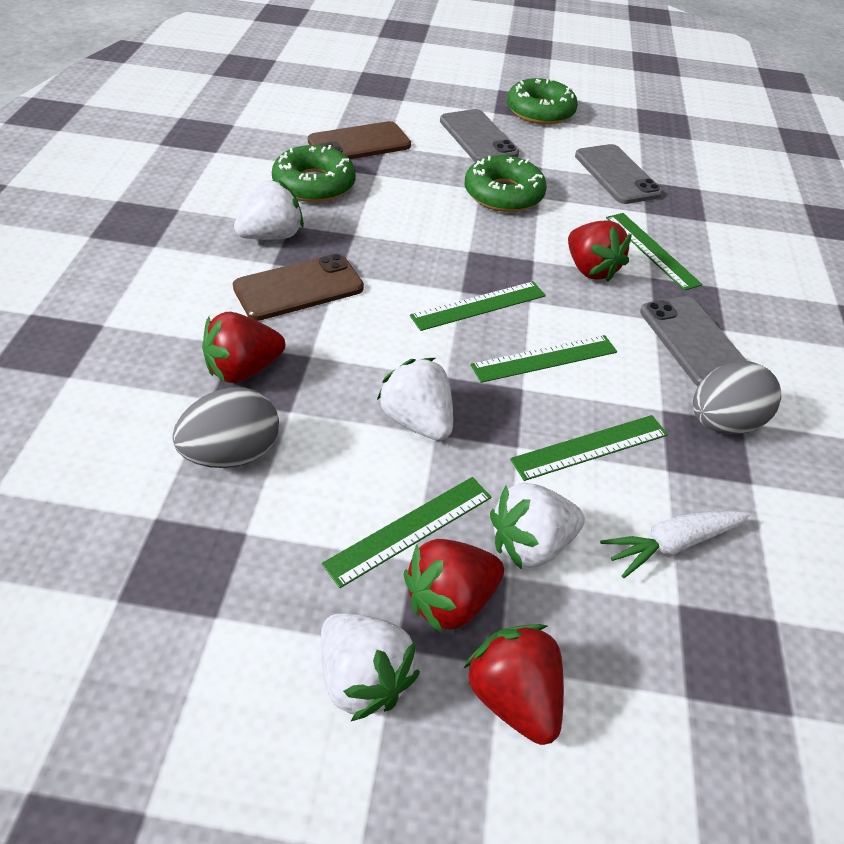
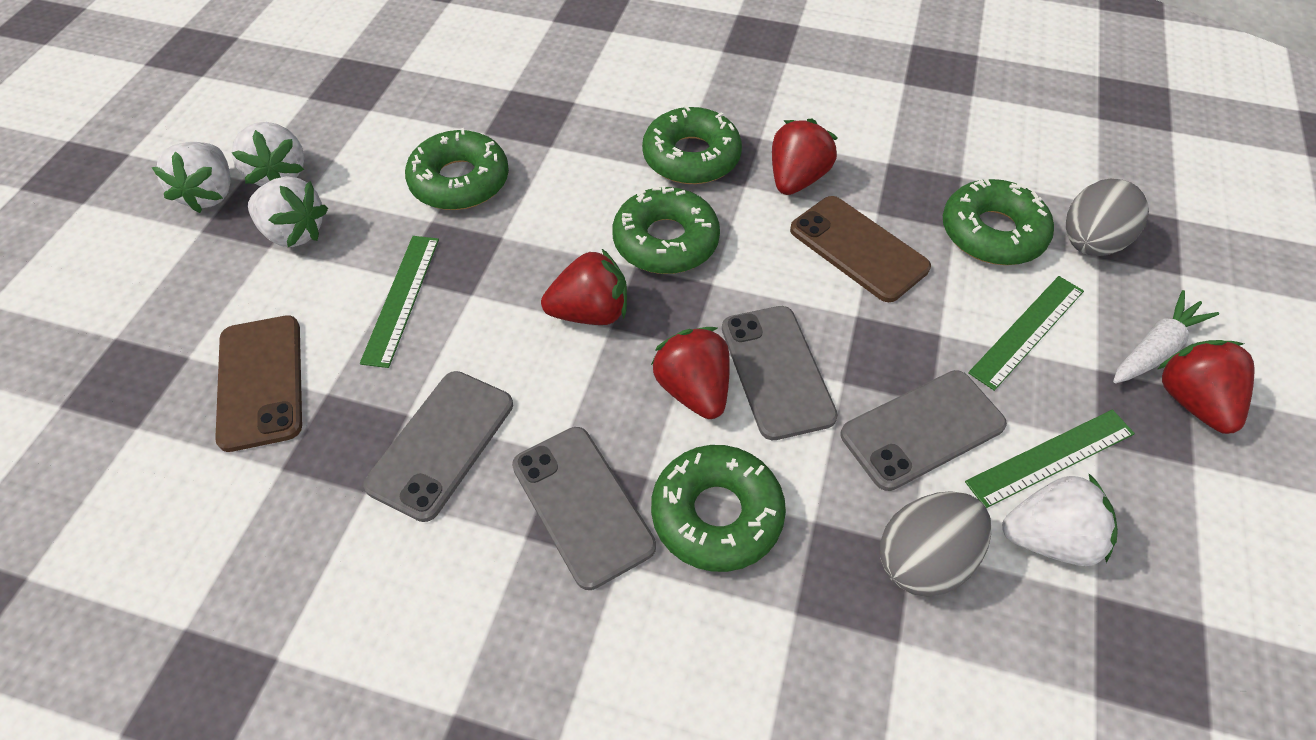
green donut: 3 -> 5
green ruler: 5 -> 3
grey phone: 3 -> 4

